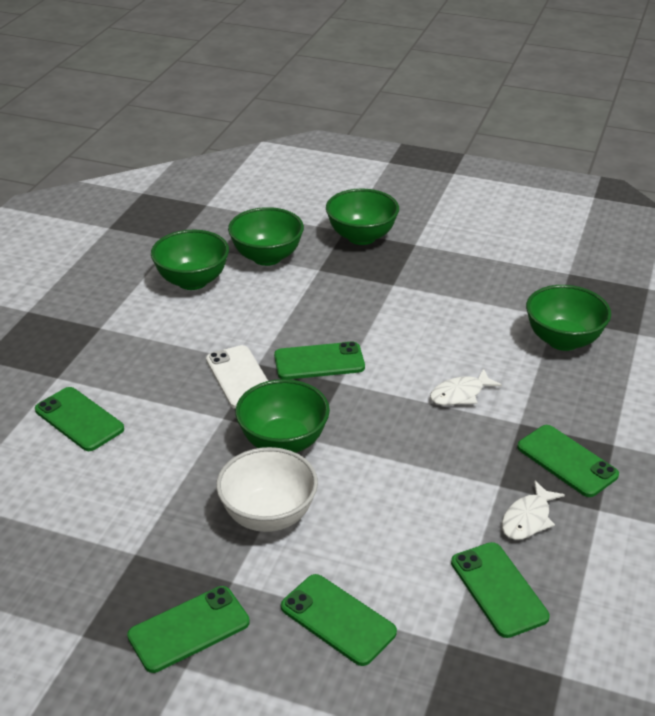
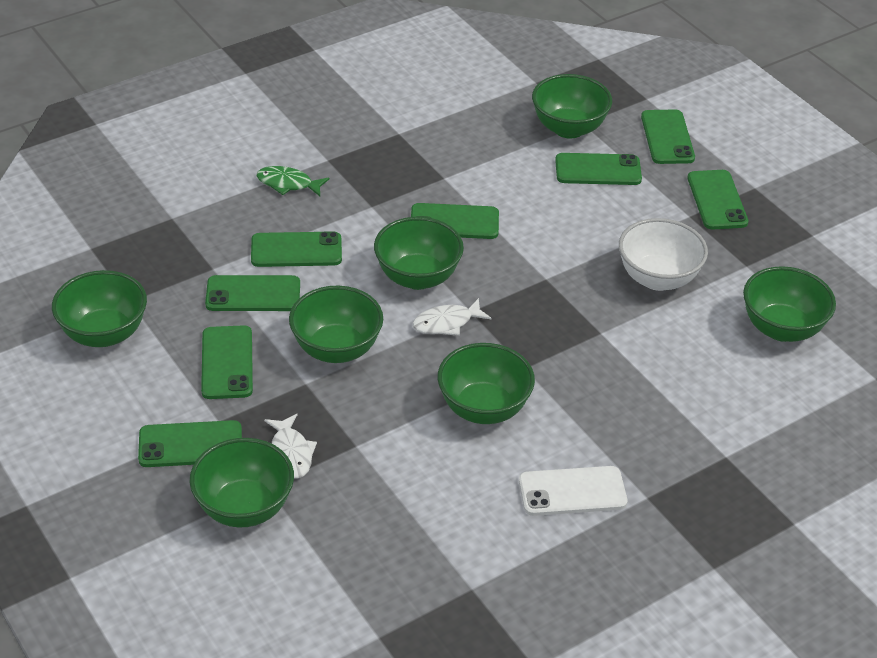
green bowl: 5 -> 7
green fish: 0 -> 1
green phone: 6 -> 8

